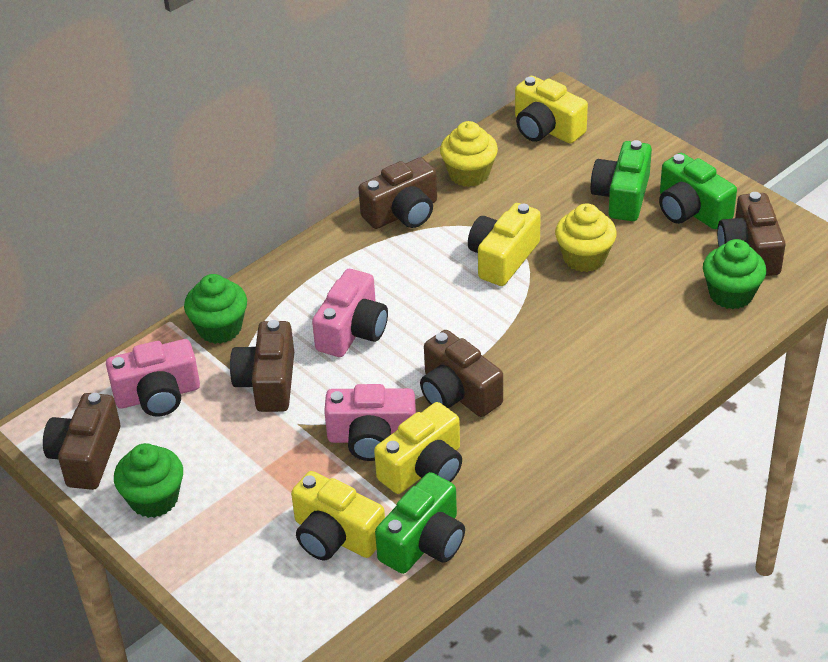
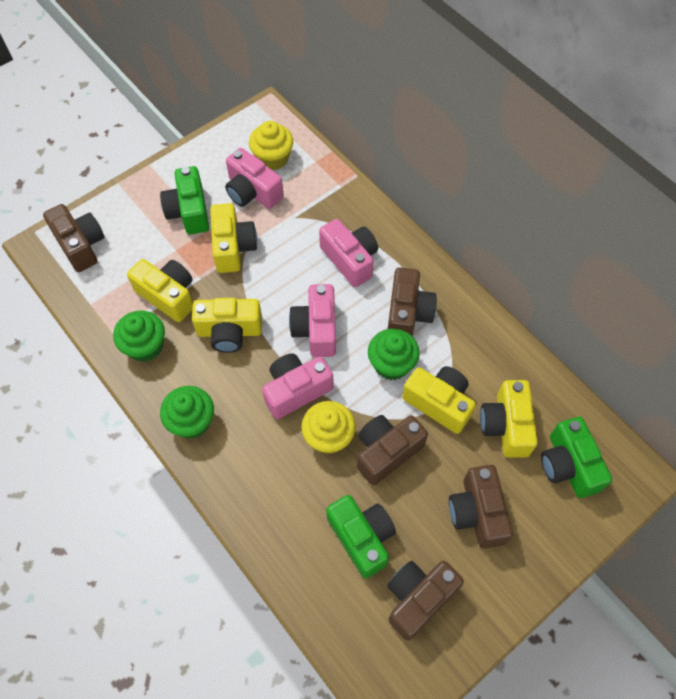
pink camera: 3 -> 4
yellow camera: 4 -> 5

